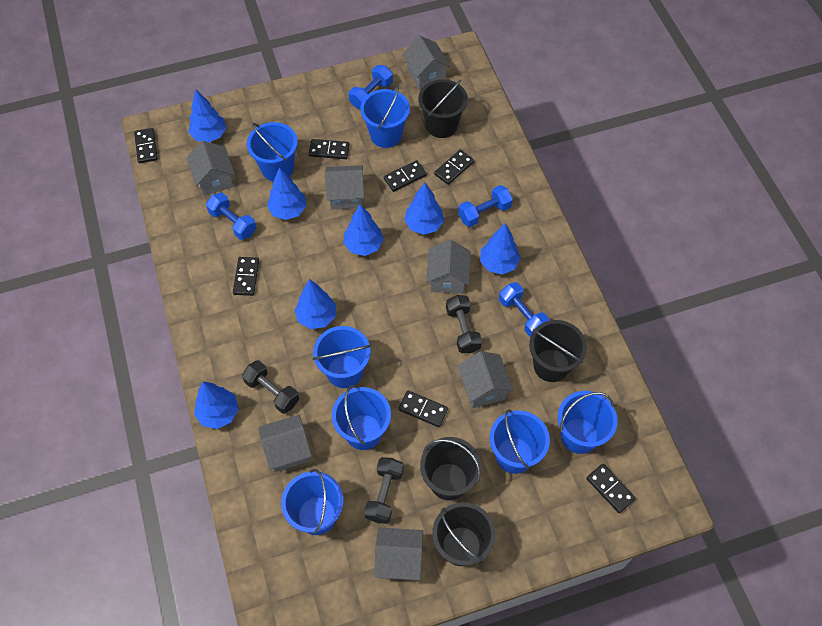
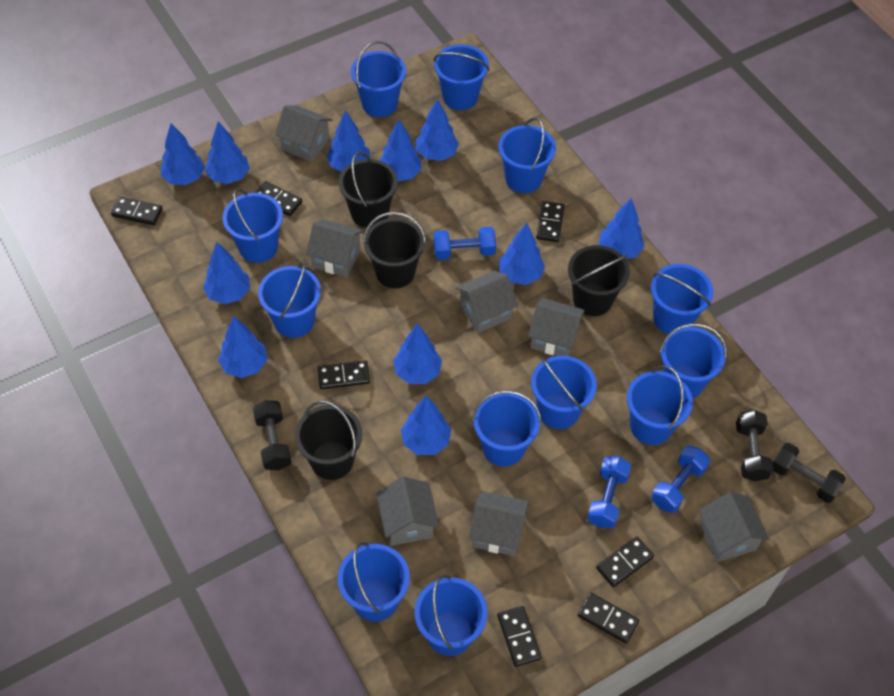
blue bucket: 7 -> 12
blue dumbbell: 4 -> 3
blue tree: 7 -> 11

